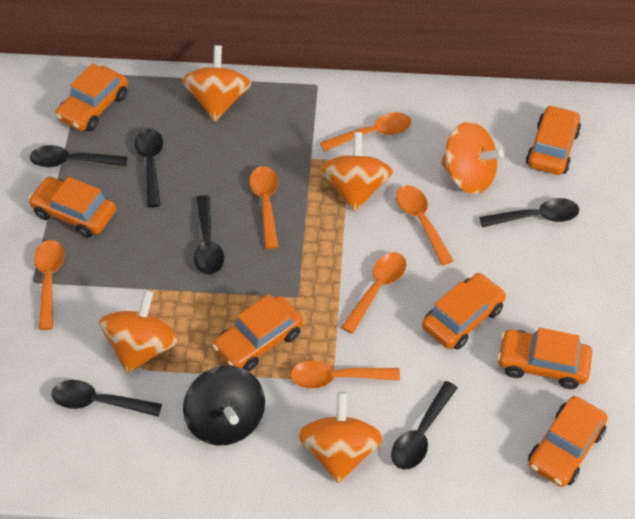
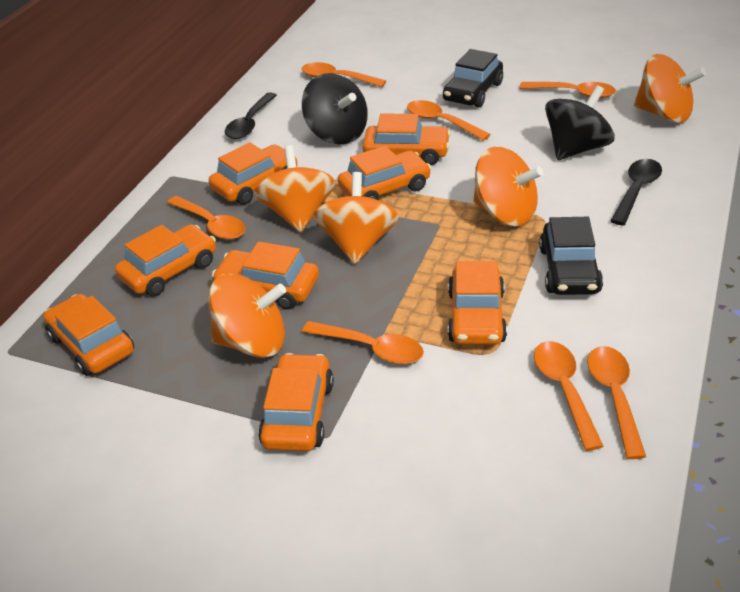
black car: 0 -> 2
black spinning top: 1 -> 2
black spoon: 6 -> 2
orange car: 7 -> 8
orange spoon: 6 -> 7

